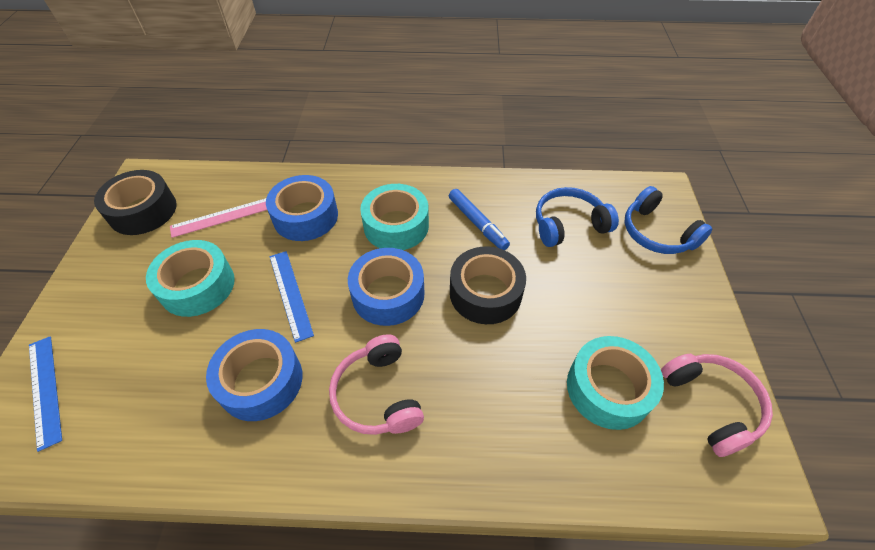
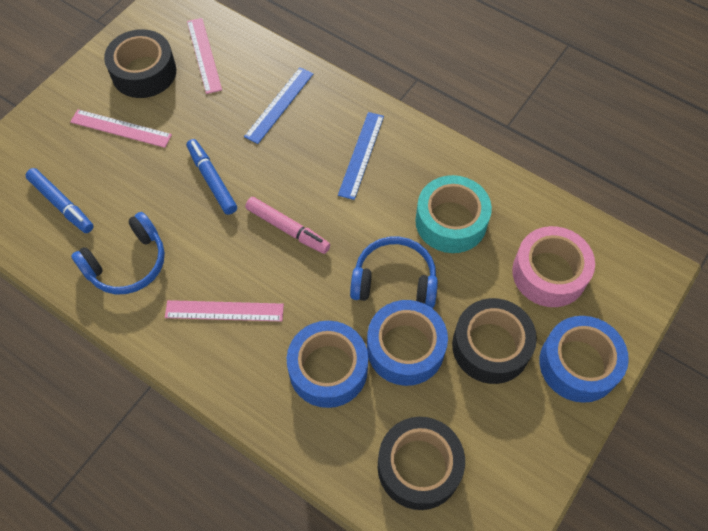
black tape: 2 -> 3
blue marker: 1 -> 2
pink headphones: 2 -> 0
pink marker: 0 -> 1
pink ruler: 1 -> 3
pink tape: 0 -> 1
turquoise tape: 3 -> 1

